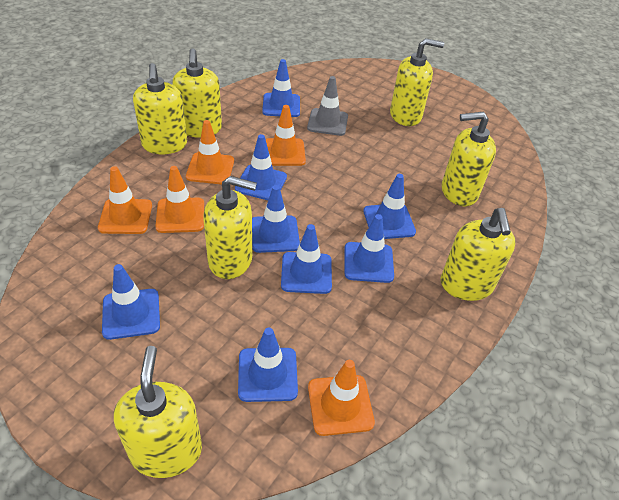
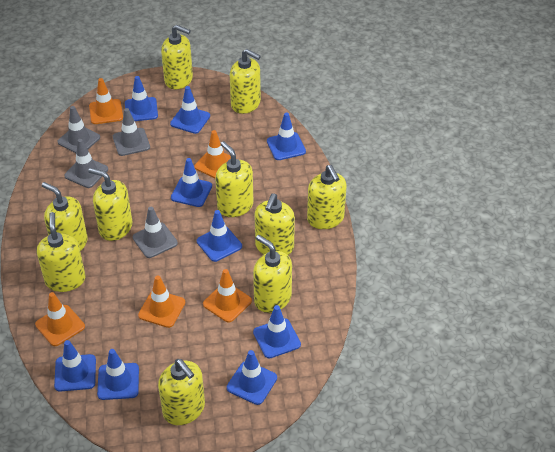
blue traffic cone: 8 -> 9
grey traffic cone: 1 -> 4
yellow soap dispenser: 7 -> 10

